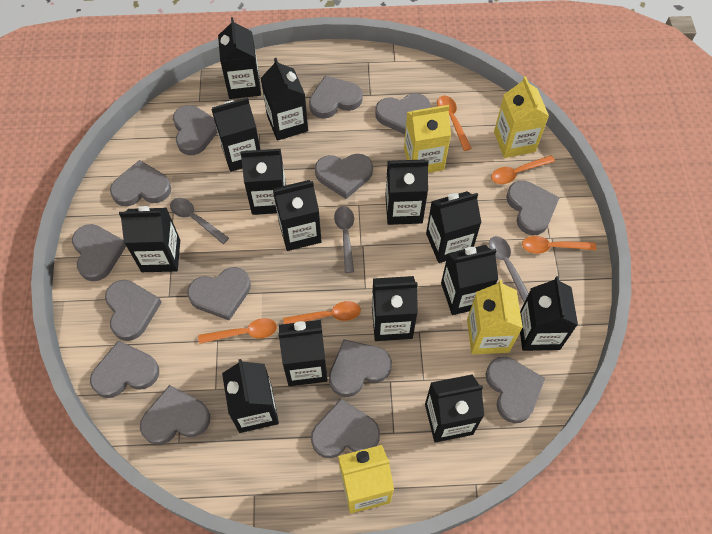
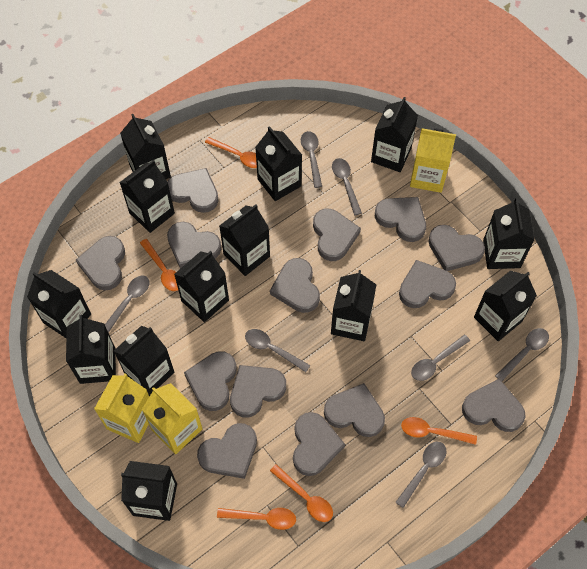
black carton: 14 -> 13
grey spoon: 3 -> 7
yellow carton: 4 -> 3

